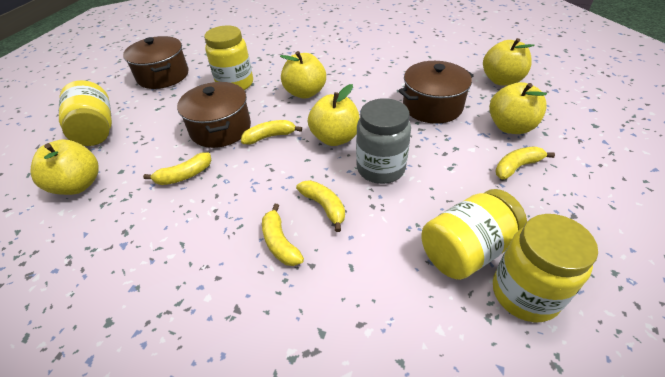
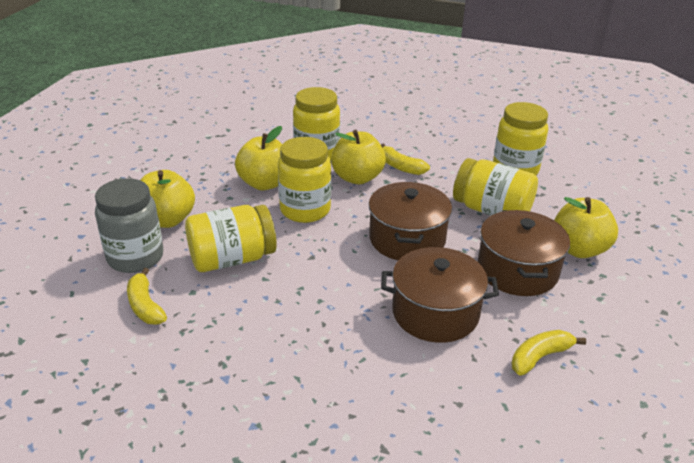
yellow apple: 5 -> 4
yellow banana: 5 -> 3
yellow jar: 4 -> 5

